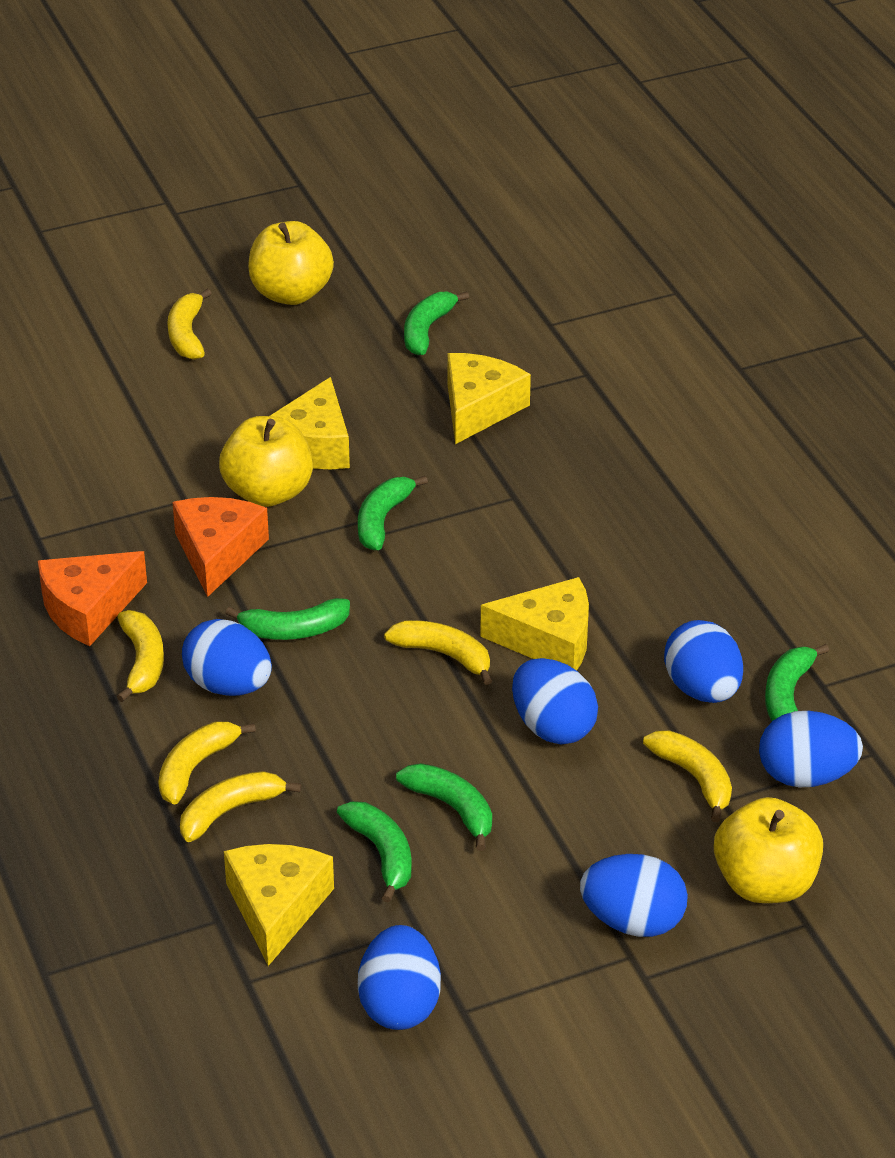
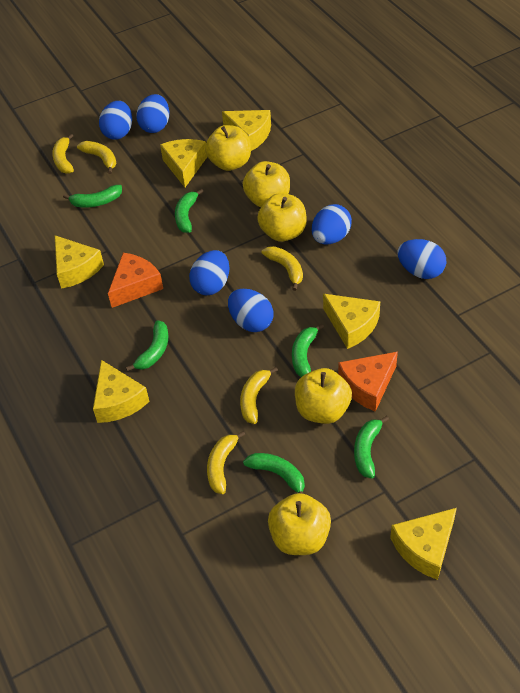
yellow apple: 3 -> 5
yellow banana: 6 -> 5
yellow cheese: 4 -> 6

